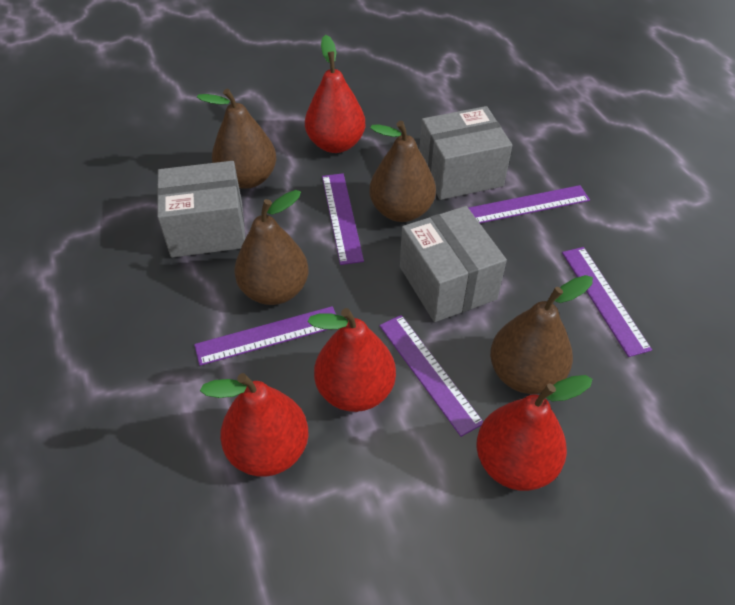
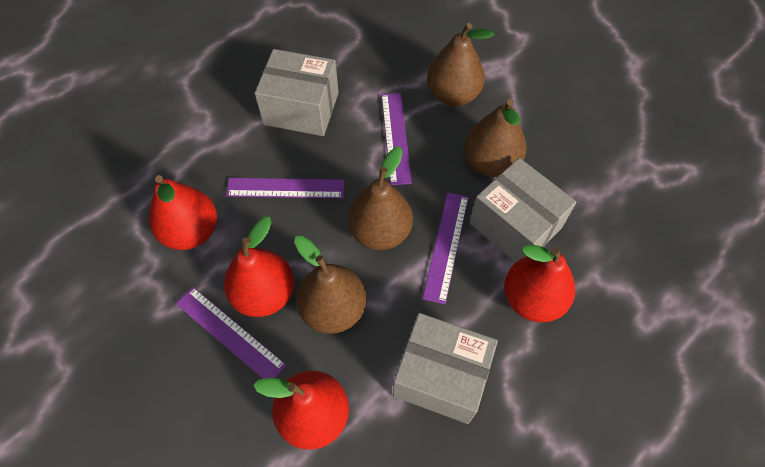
purple ruler: 5 -> 4

